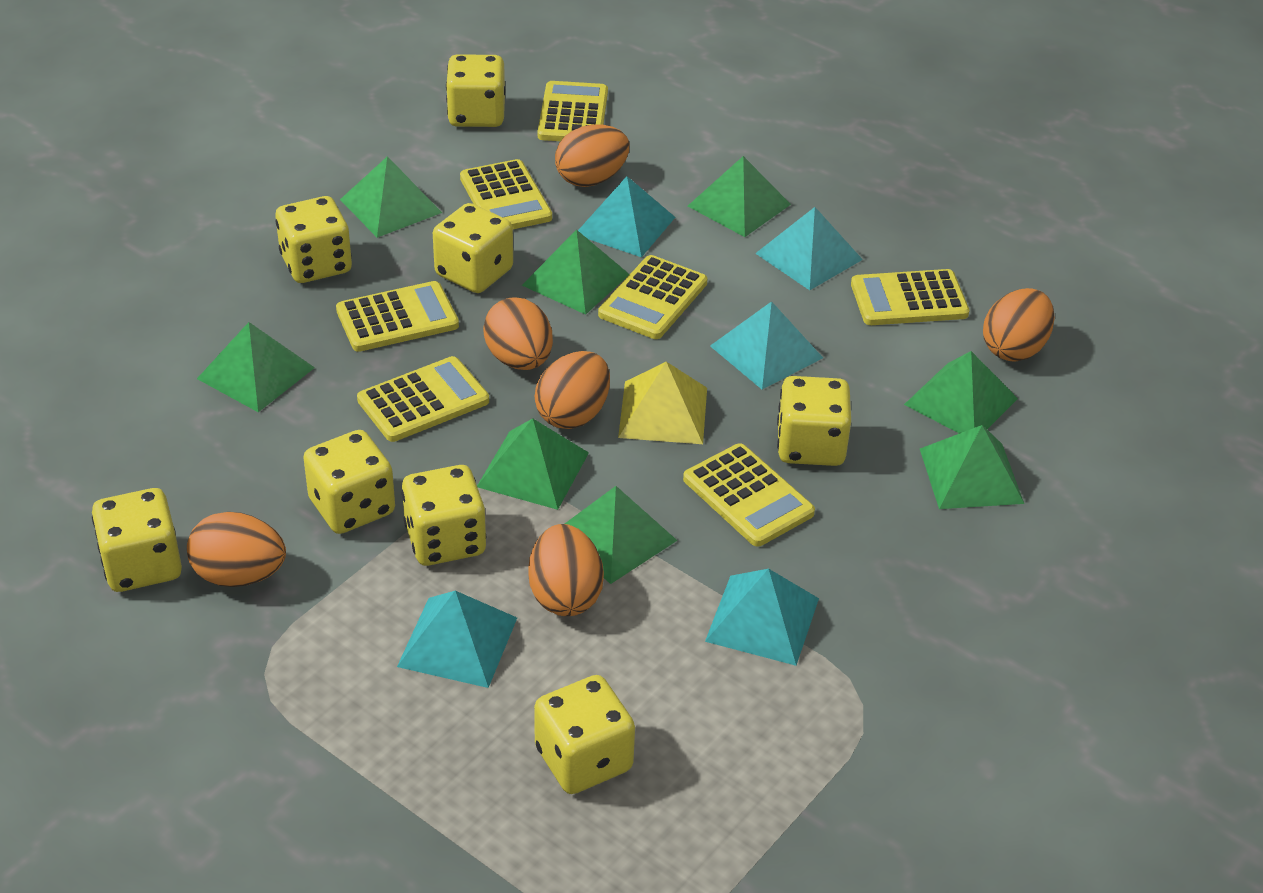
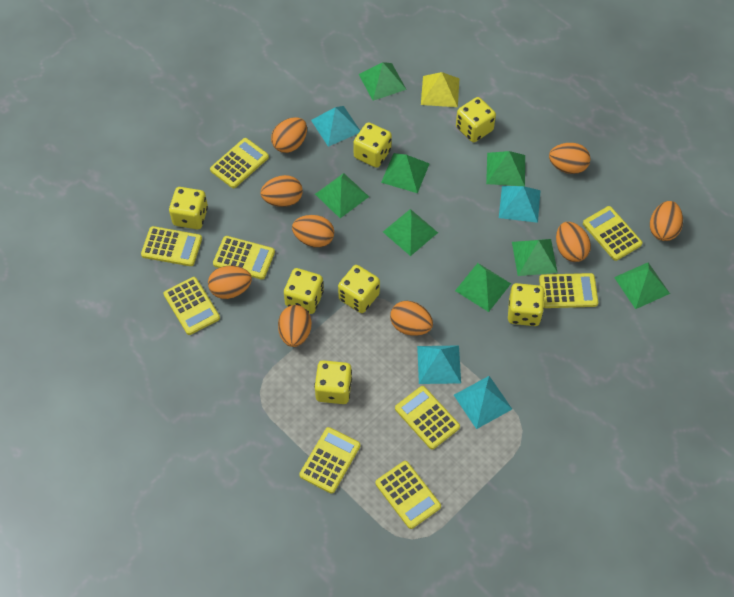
orange egg: 6 -> 9
turquoise pyramid: 5 -> 4
yellow calculator: 7 -> 9
yellow dice: 8 -> 7

